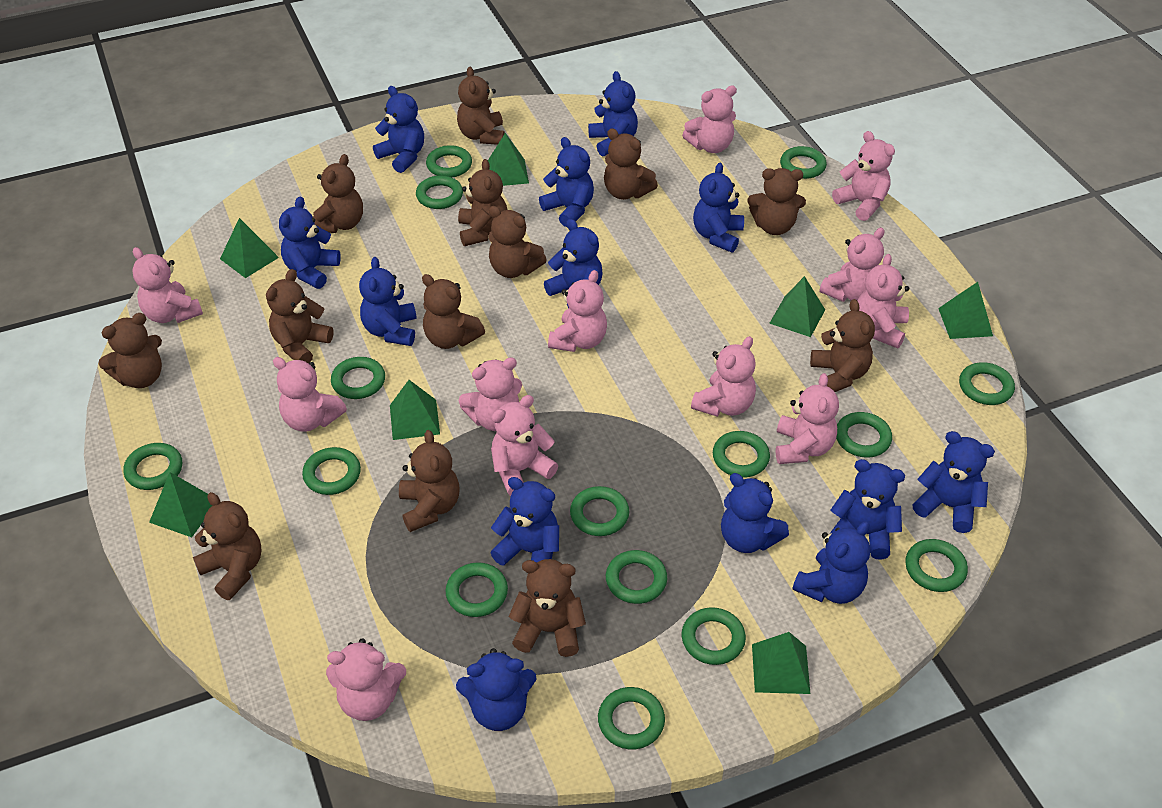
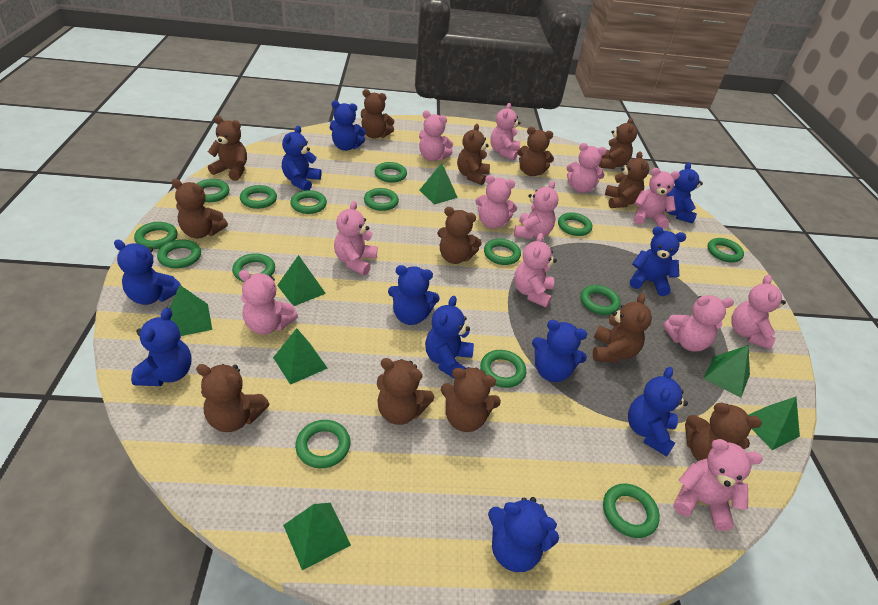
blue teddy bear: 13 -> 11

